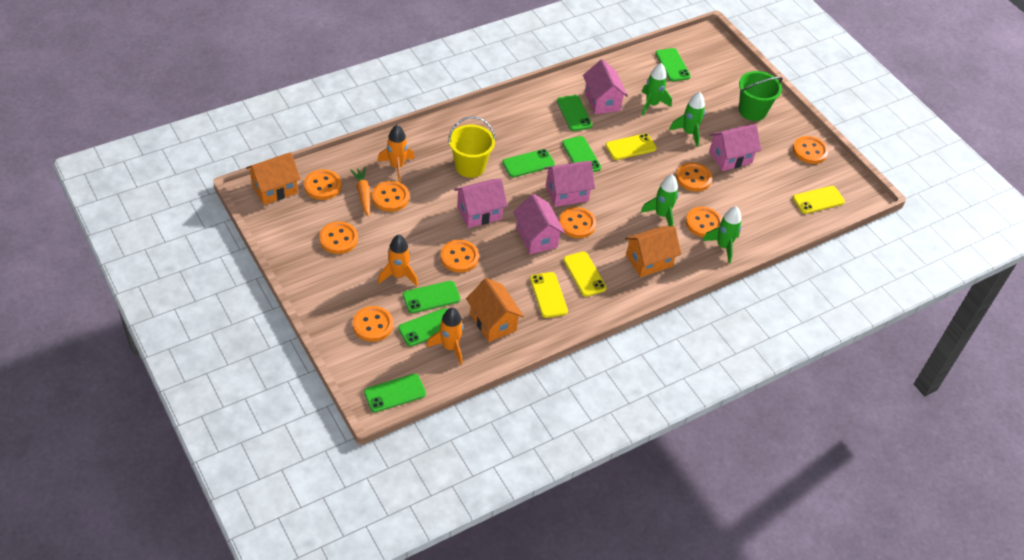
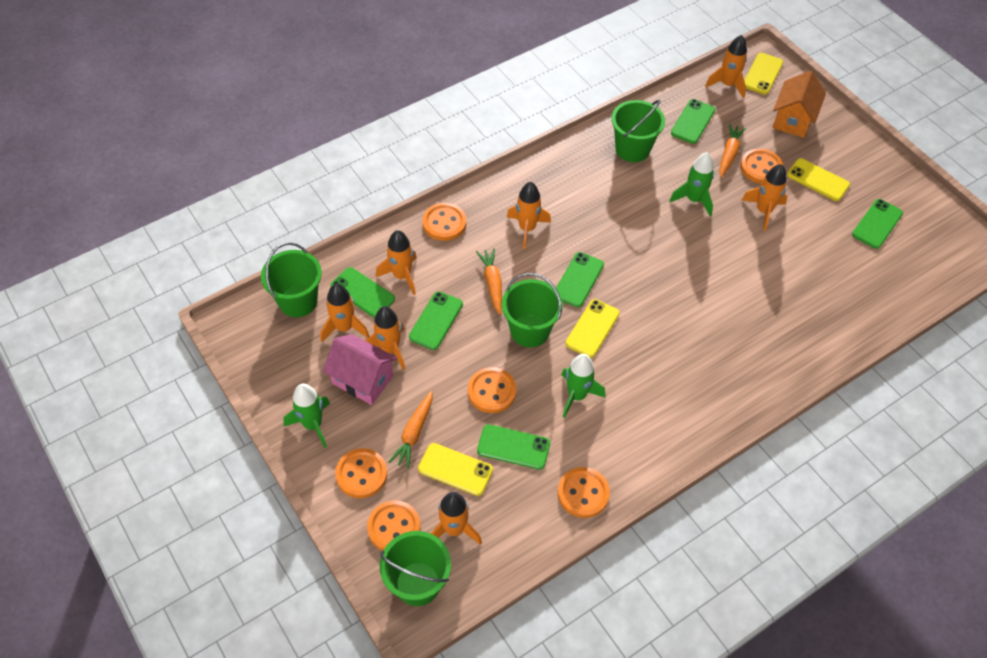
green bucket: 1 -> 4
green phone: 7 -> 6
green rocket: 4 -> 3
orange button: 9 -> 6
orange carrot: 1 -> 3
orange house: 3 -> 1
orange rocket: 3 -> 7
pink house: 5 -> 1
yellow bucket: 1 -> 0

